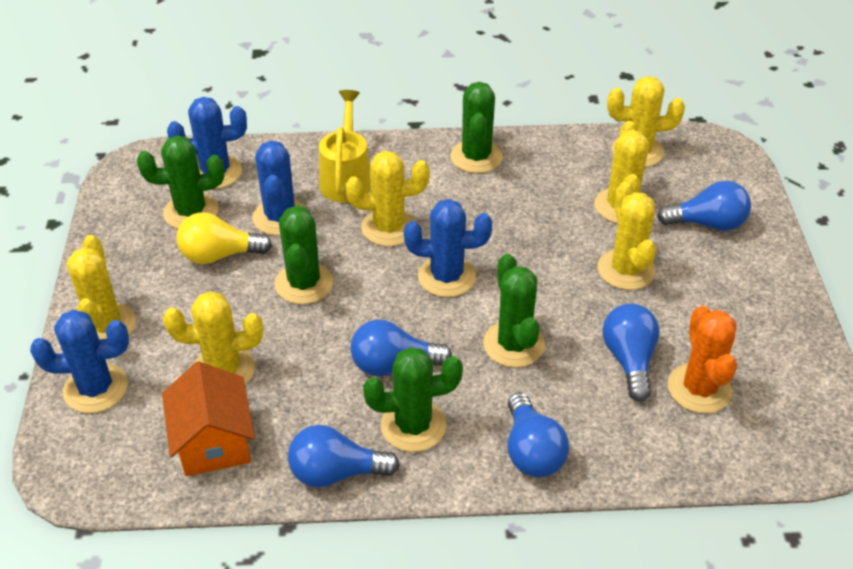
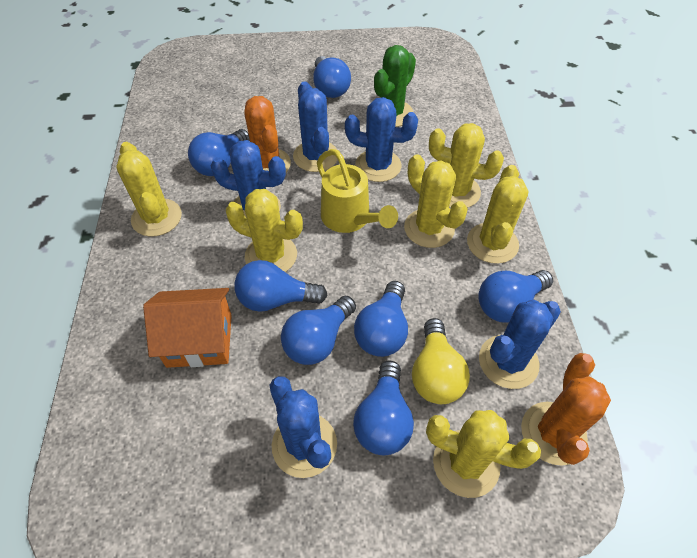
blue cactus: 4 -> 5
blue light bulb: 5 -> 7
green cactus: 5 -> 1
orange cactus: 1 -> 2

